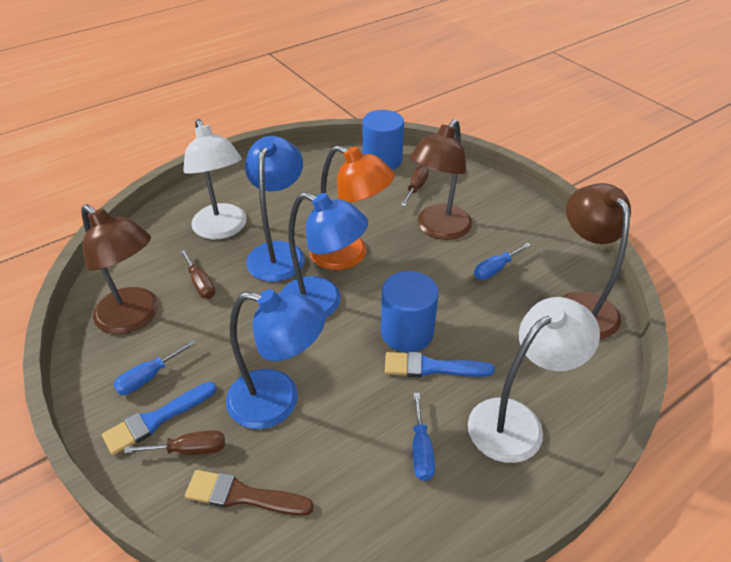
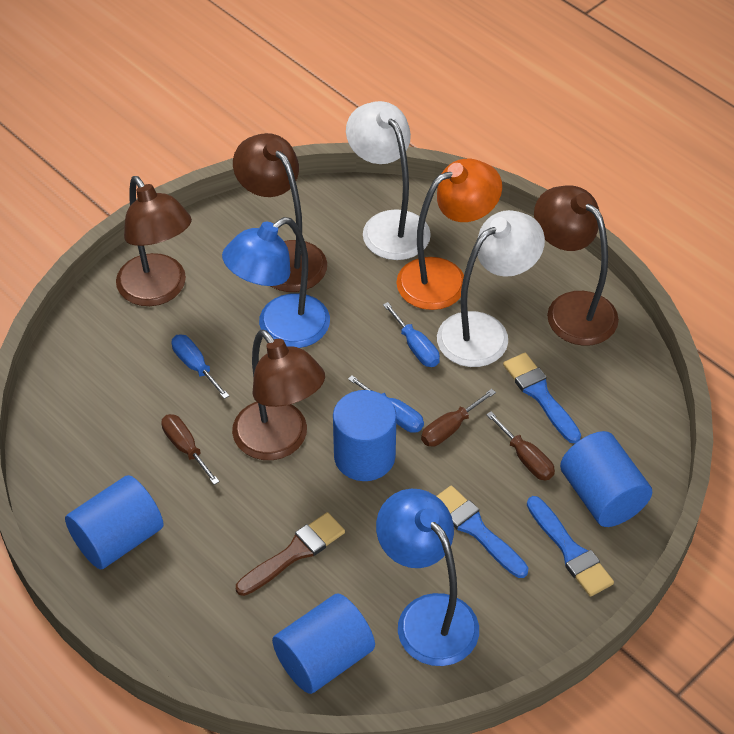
blue brush: 2 -> 3
blue cylinder: 2 -> 4
blue lamp: 3 -> 2
brown lamp: 3 -> 4

